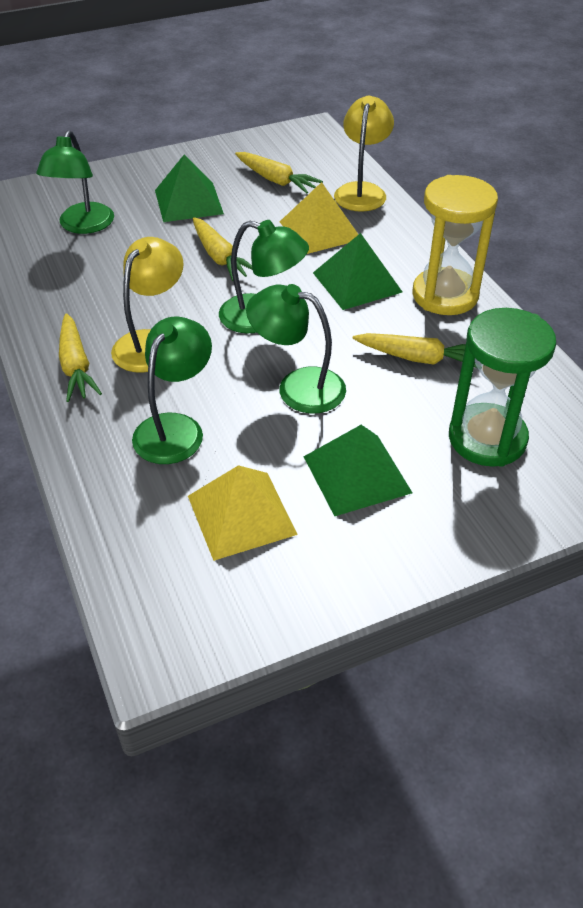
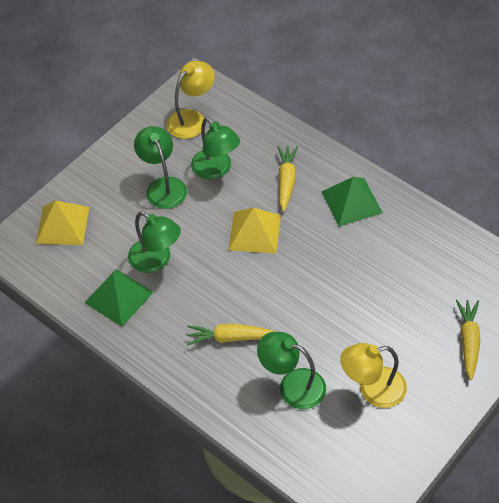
green hourglass: 1 -> 0
green pyramid: 3 -> 2
yellow carrot: 4 -> 3
yellow hourglass: 1 -> 0

